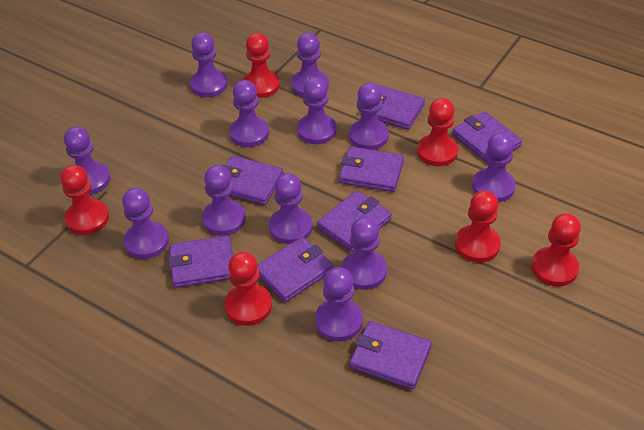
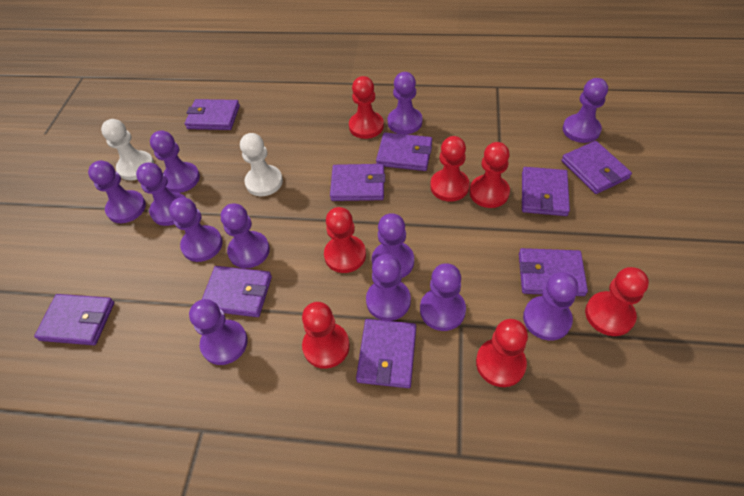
purple wallet: 8 -> 9
red pawn: 6 -> 7
white pawn: 0 -> 2

